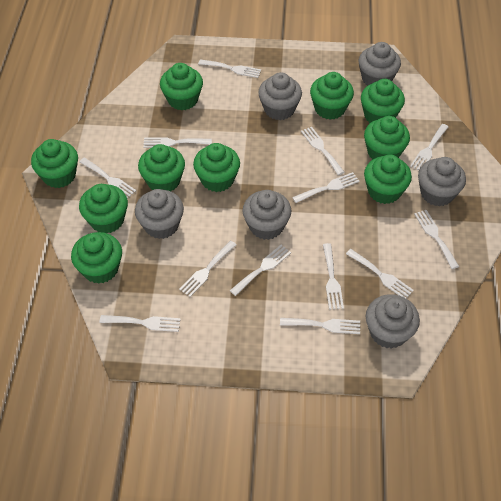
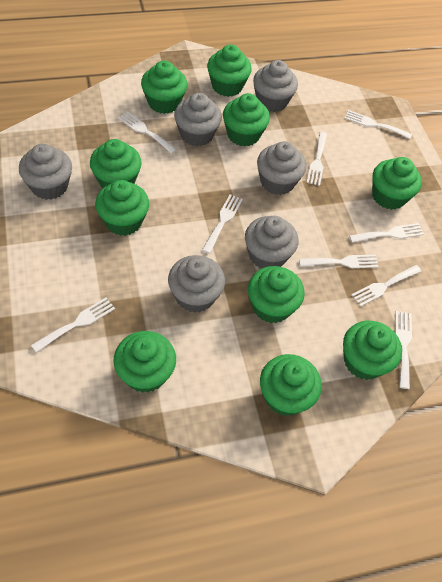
white fork: 13 -> 9

